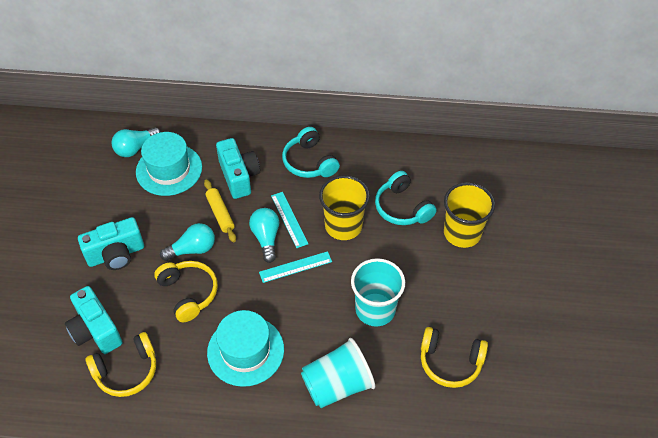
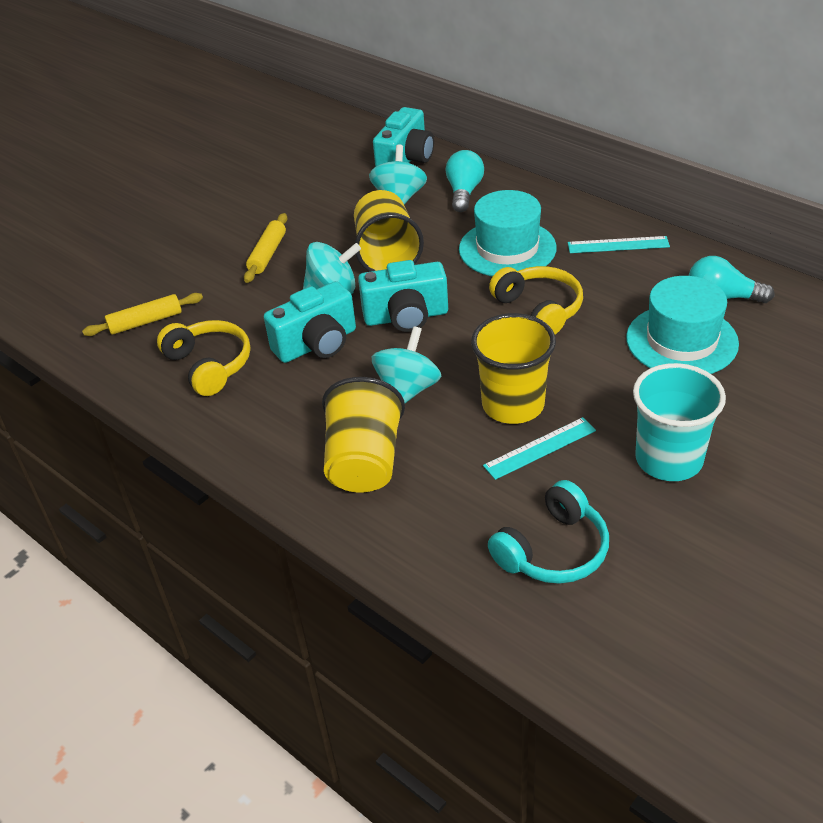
turquoise cup: 2 -> 1
turquoise headphones: 2 -> 1
turquoise light bulb: 3 -> 2
turquoise spinning top: 0 -> 3
yellow cup: 2 -> 3
yellow headphones: 3 -> 2
yellow rolling pin: 1 -> 2

